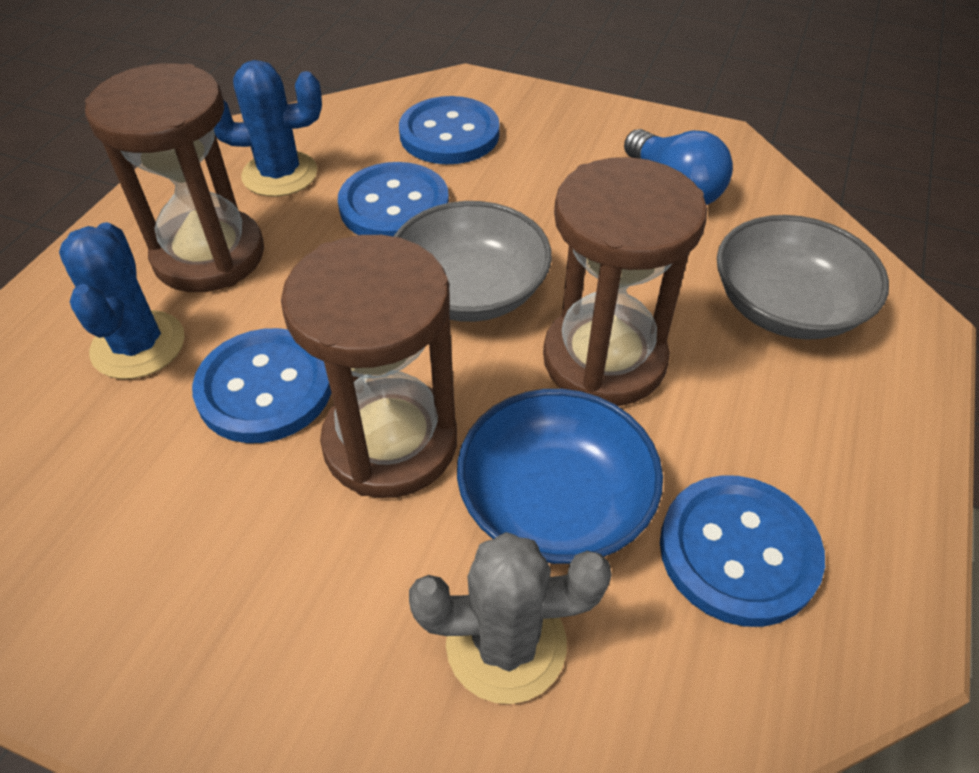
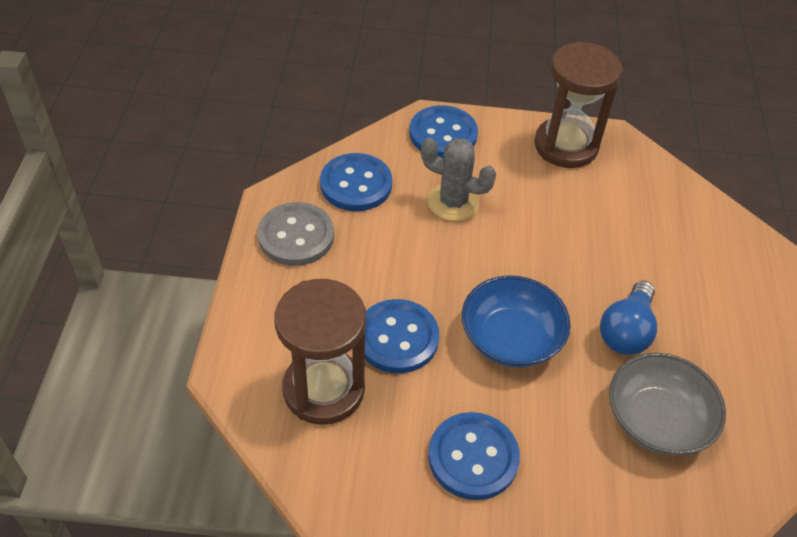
blue cactus: 2 -> 0
brown hourglass: 3 -> 2
grey bowl: 2 -> 1
grey button: 0 -> 1

